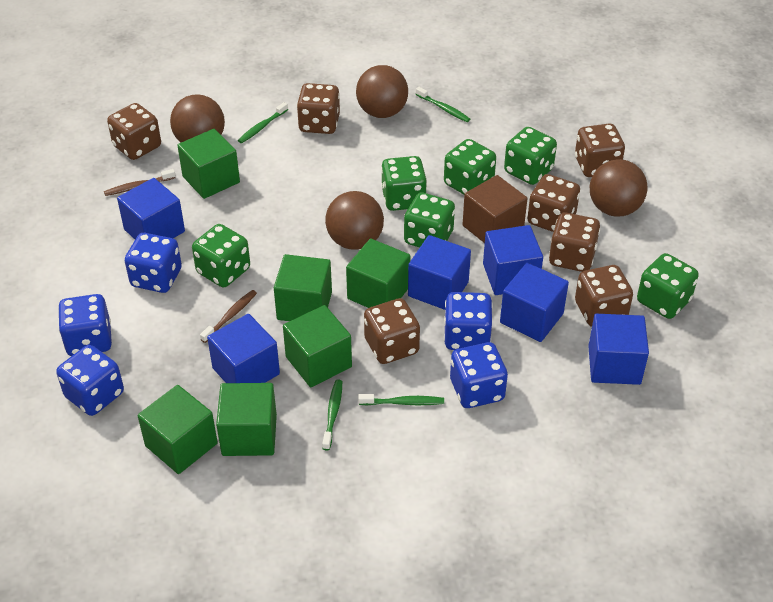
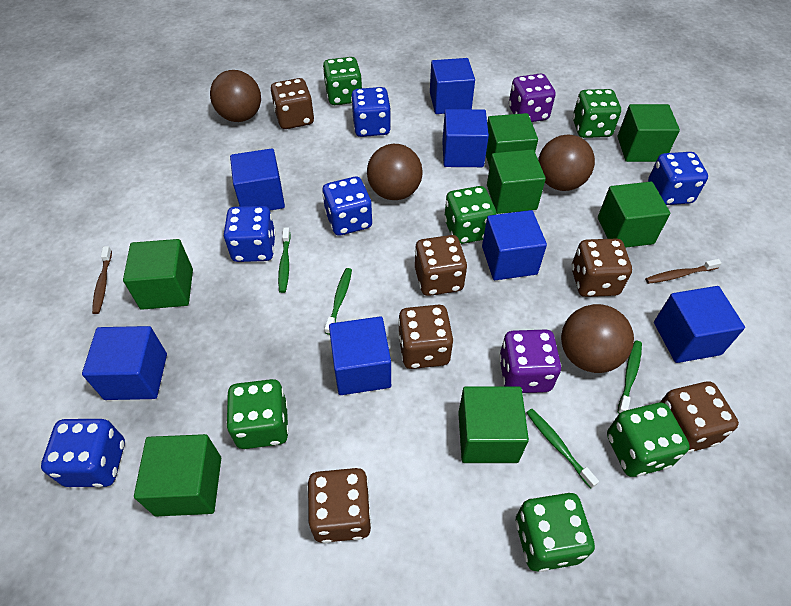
blue cube: 6 -> 7
brown cube: 1 -> 0
brown dice: 7 -> 6
green cube: 6 -> 7
purple dice: 0 -> 2

